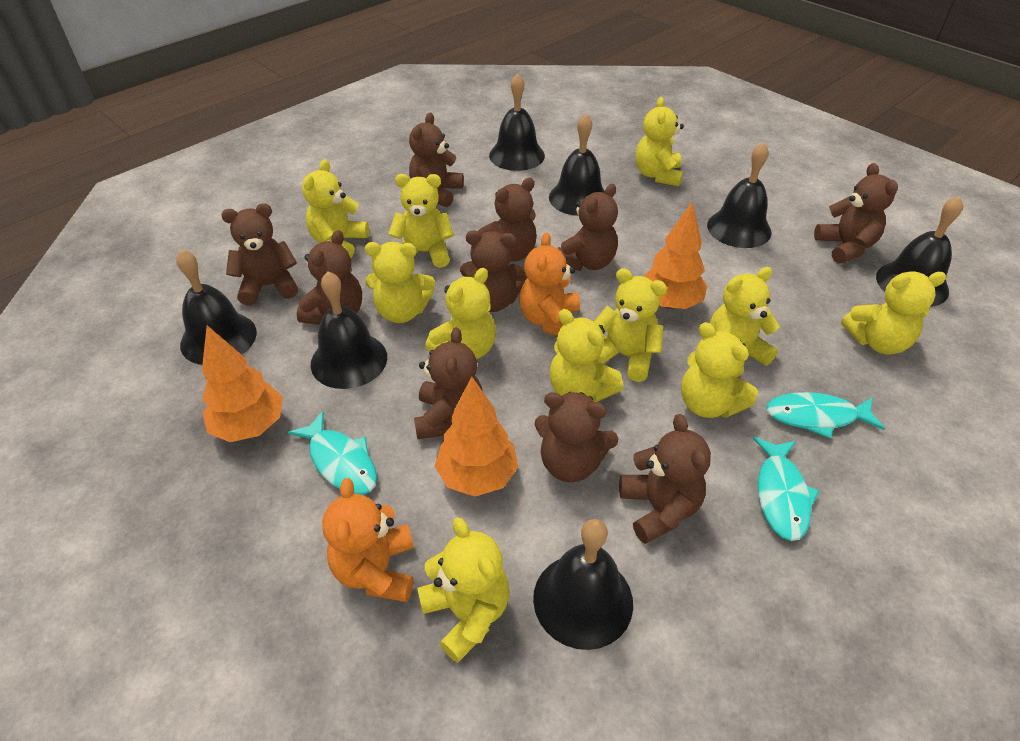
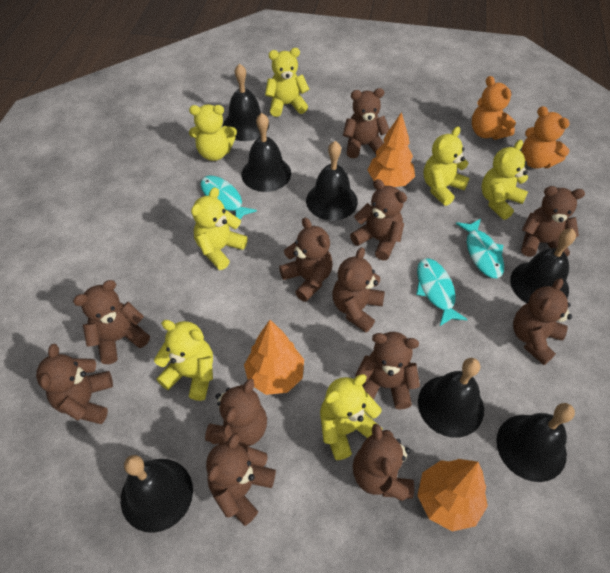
brown teddy bear: 10 -> 12
yellow teddy bear: 11 -> 7

